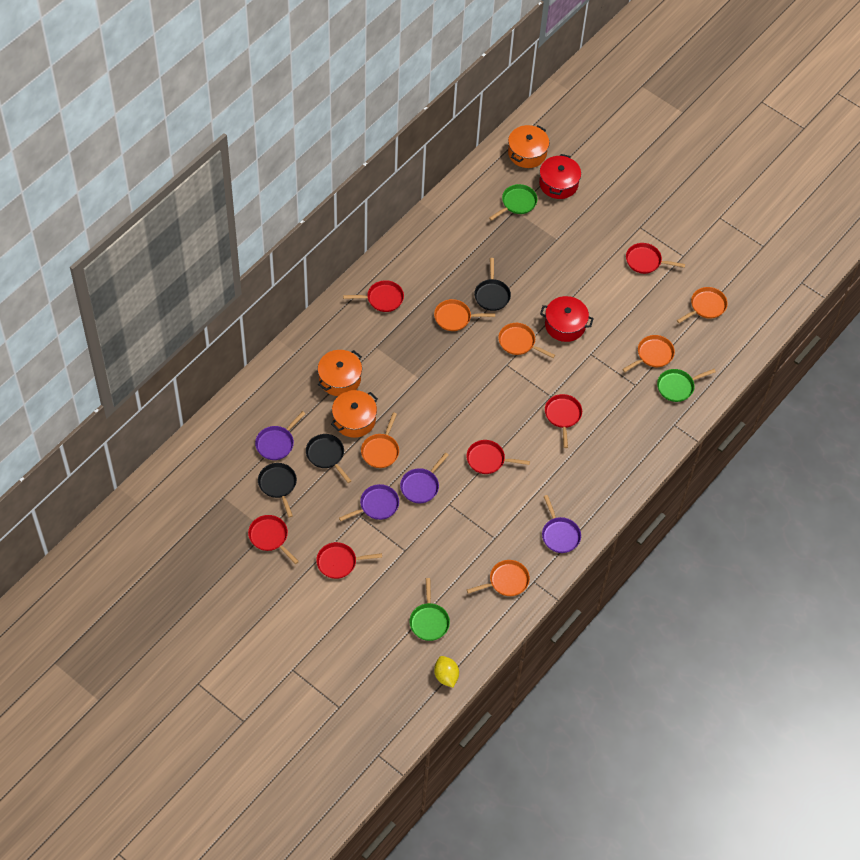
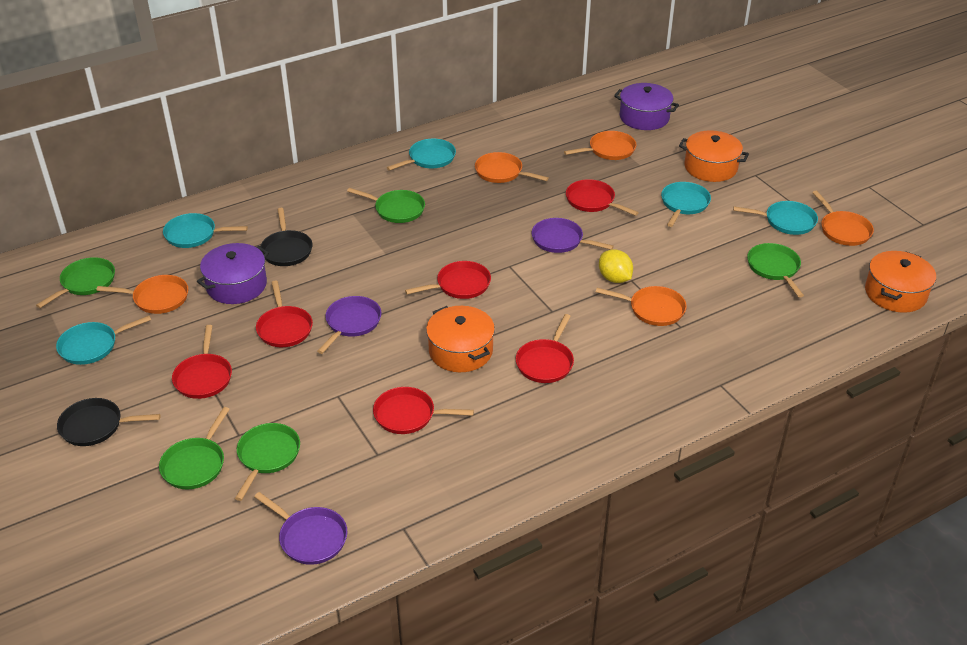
black pan: 3 -> 2
green pan: 3 -> 5
orange pan: 6 -> 5
purple pan: 4 -> 3
purple pot: 0 -> 2
red pot: 2 -> 0
turquoise pan: 0 -> 5

